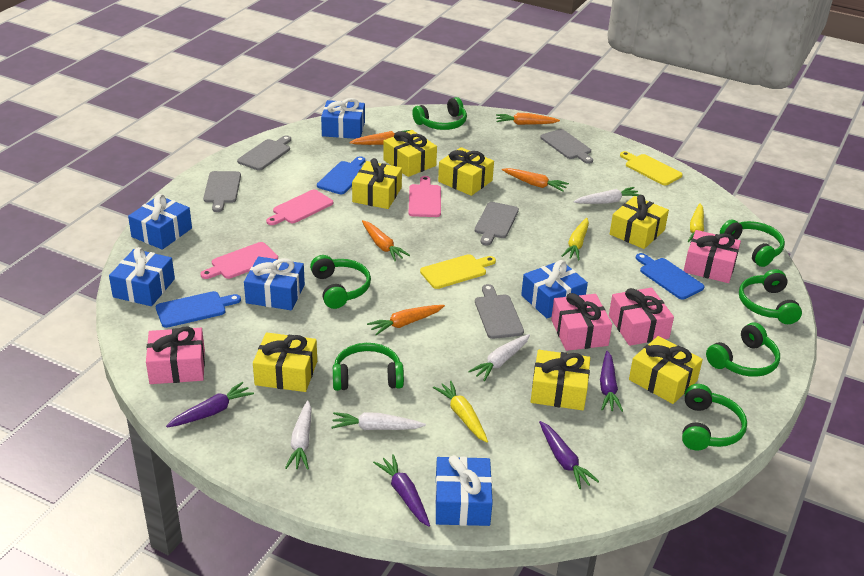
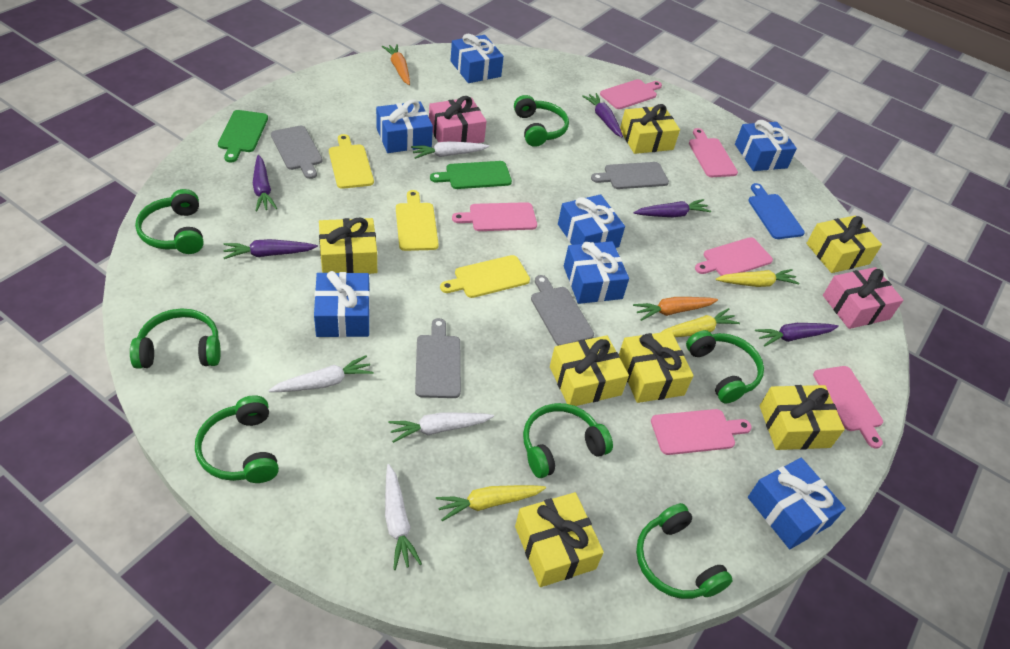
blue cutting board: 3 -> 1
blue gift: 6 -> 7
green cutting board: 0 -> 2
grey cutting board: 5 -> 4
orange carrot: 5 -> 2
pink cutting board: 3 -> 6
pink gift: 4 -> 2
purple carrot: 4 -> 5
yellow cutting board: 2 -> 3

